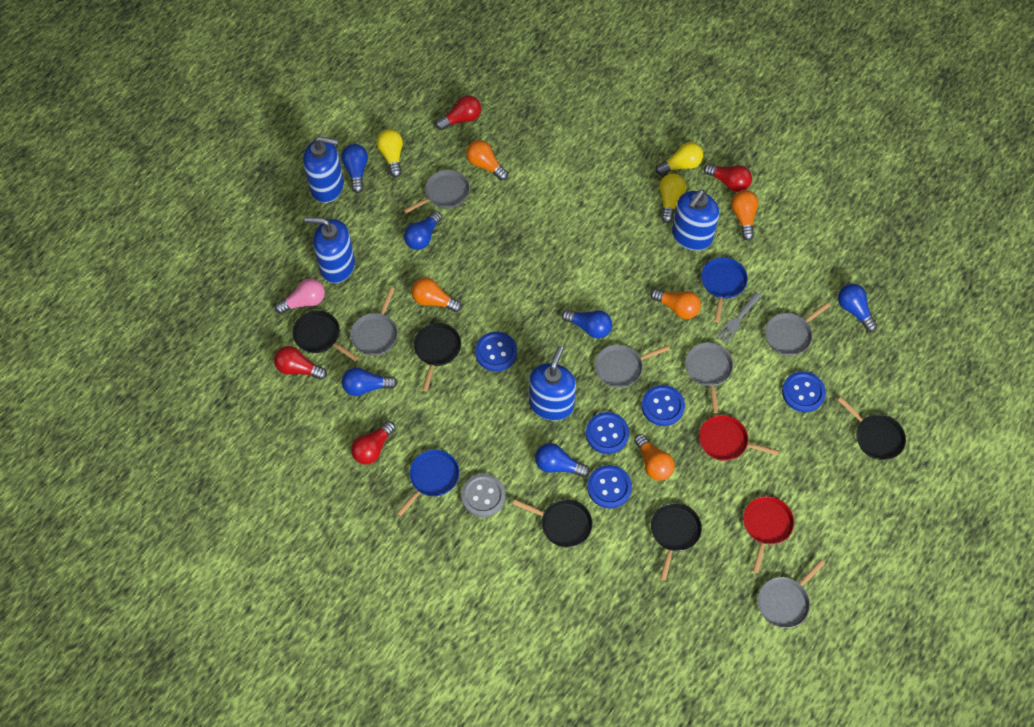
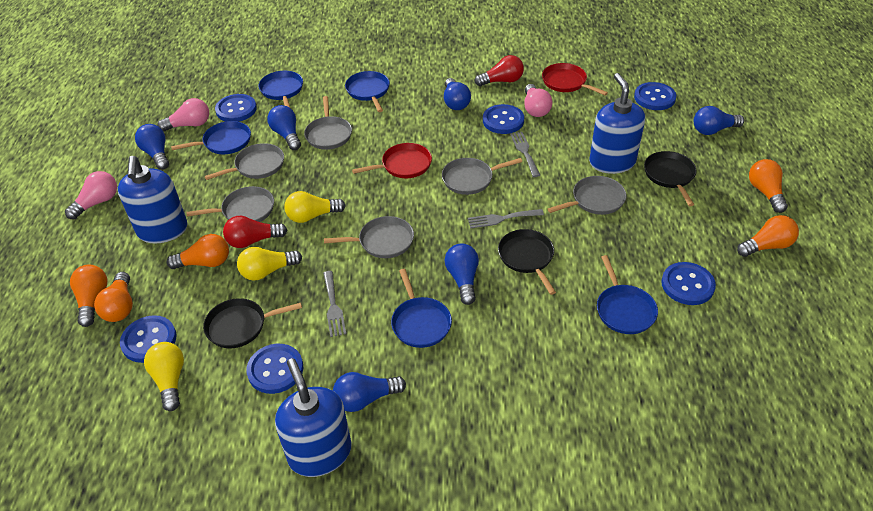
black pan: 5 -> 3
blue button: 5 -> 6
blue pan: 2 -> 5
blue soap dispenser: 4 -> 3
grey button: 1 -> 0
grey fork: 1 -> 3
pink light bulb: 1 -> 3
red light bulb: 4 -> 2

